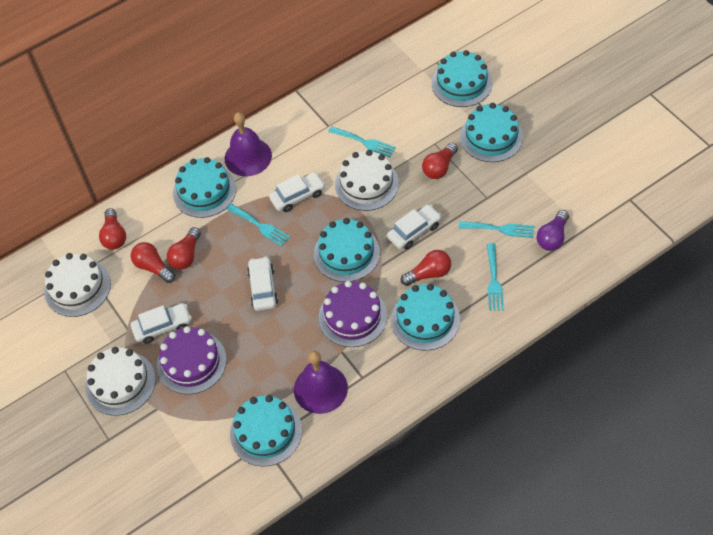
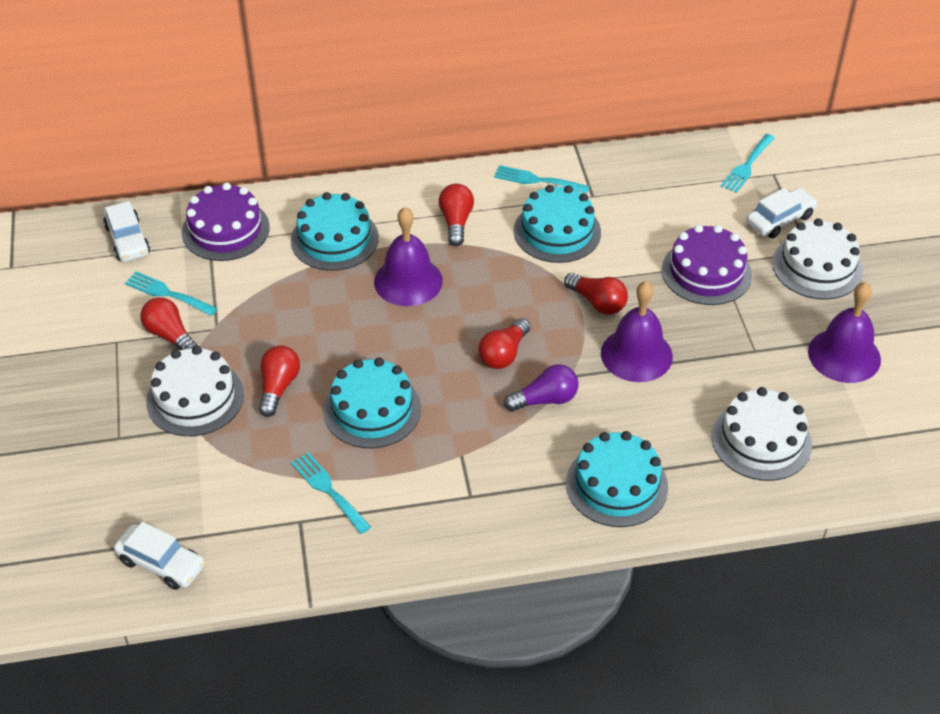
purple bell: 2 -> 3
turquoise cake: 6 -> 4
white car: 4 -> 3

